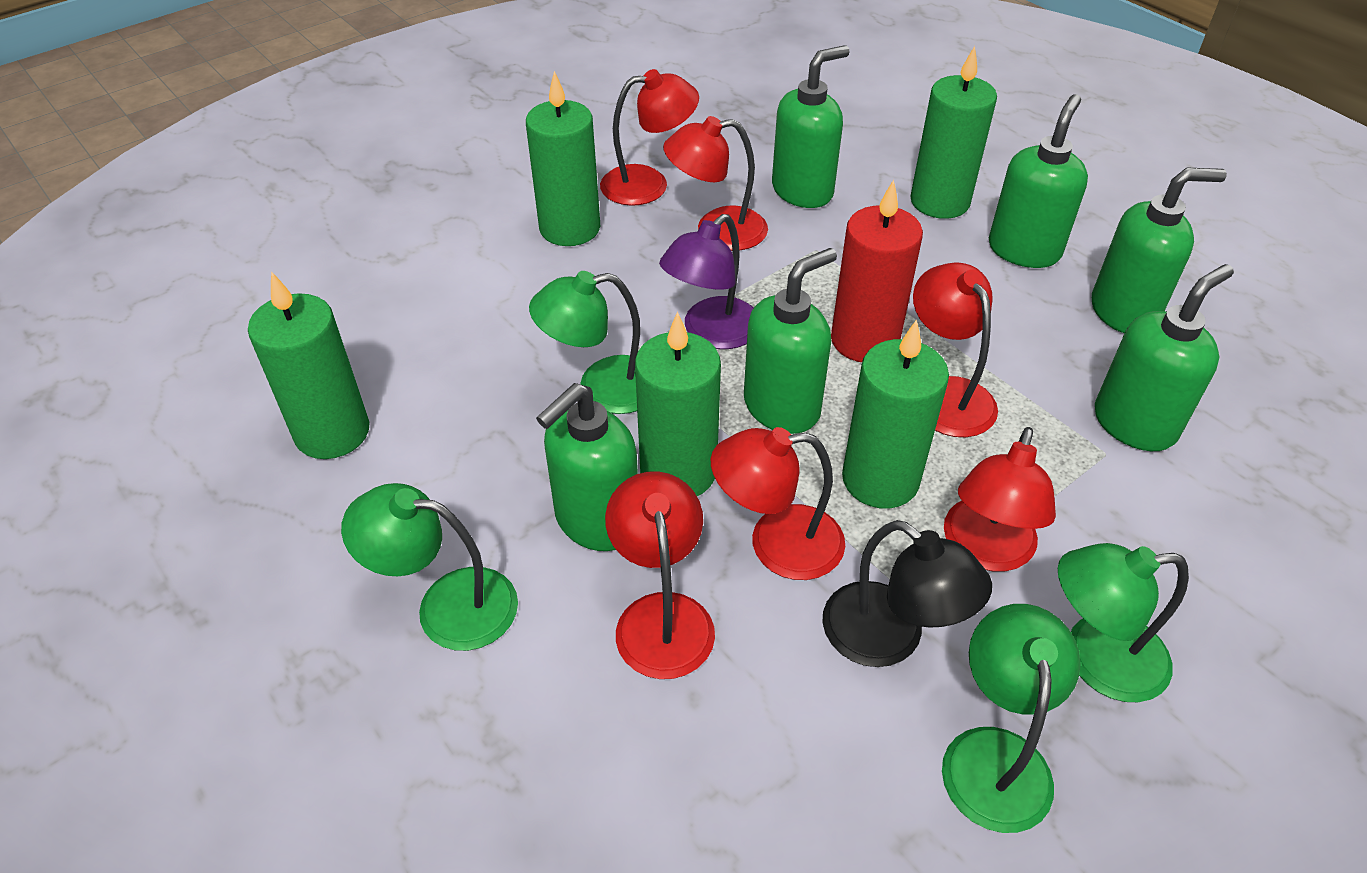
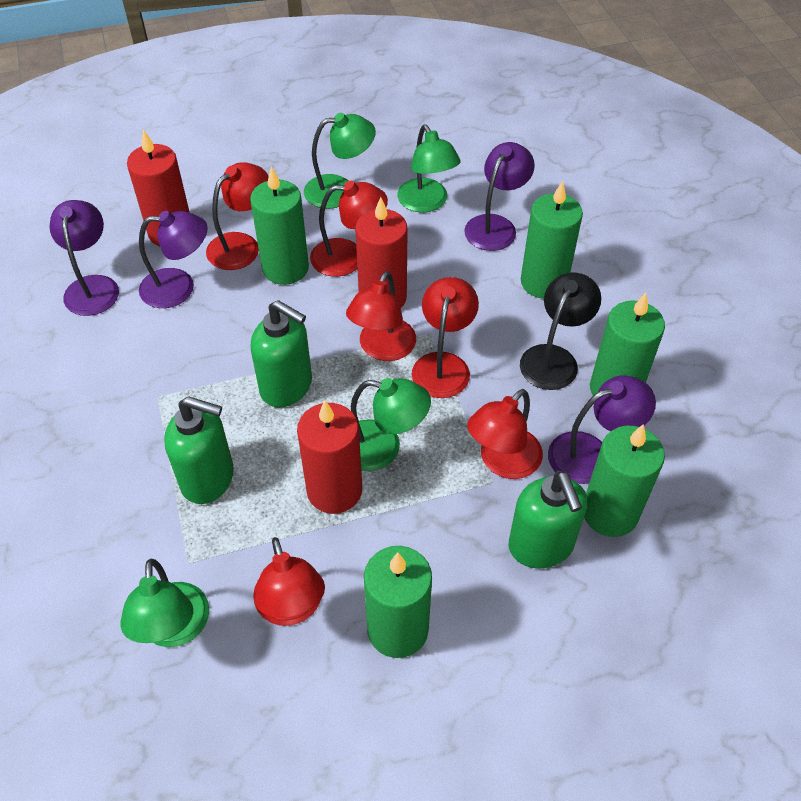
green soap dispenser: 6 -> 3
purple lamp: 1 -> 4
red candle: 1 -> 3

